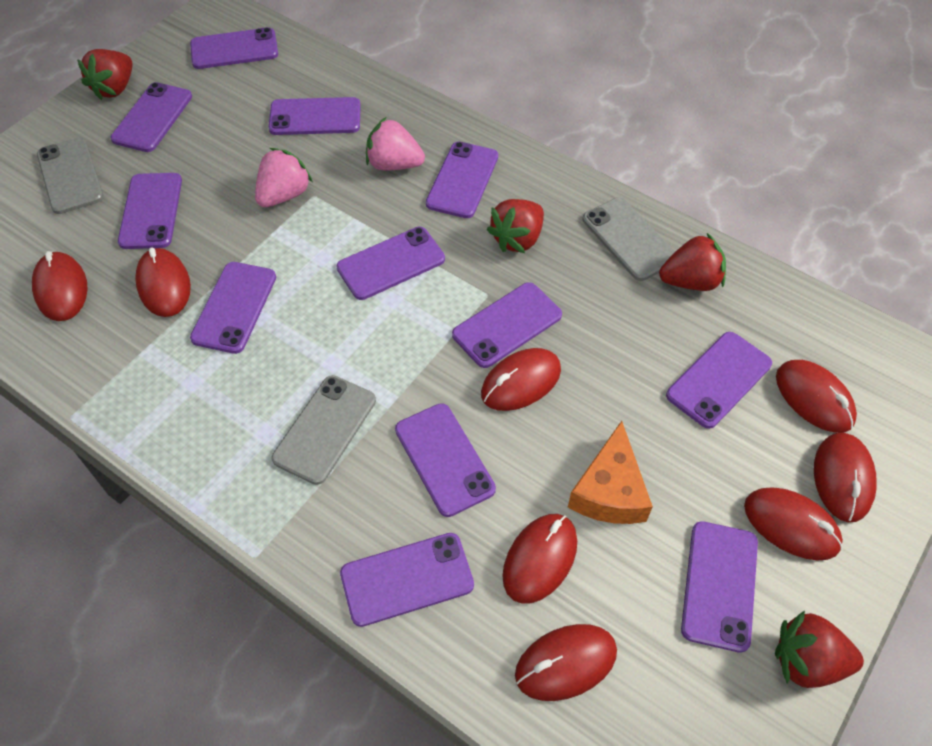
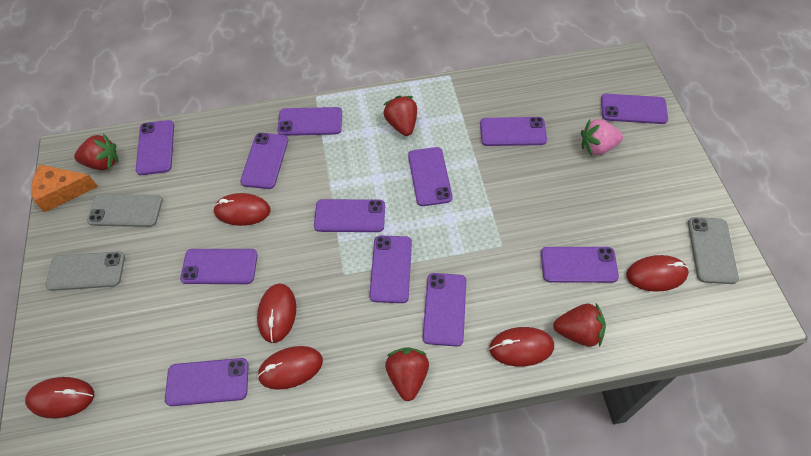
pink strawberry: 2 -> 1
red mouse: 8 -> 6

